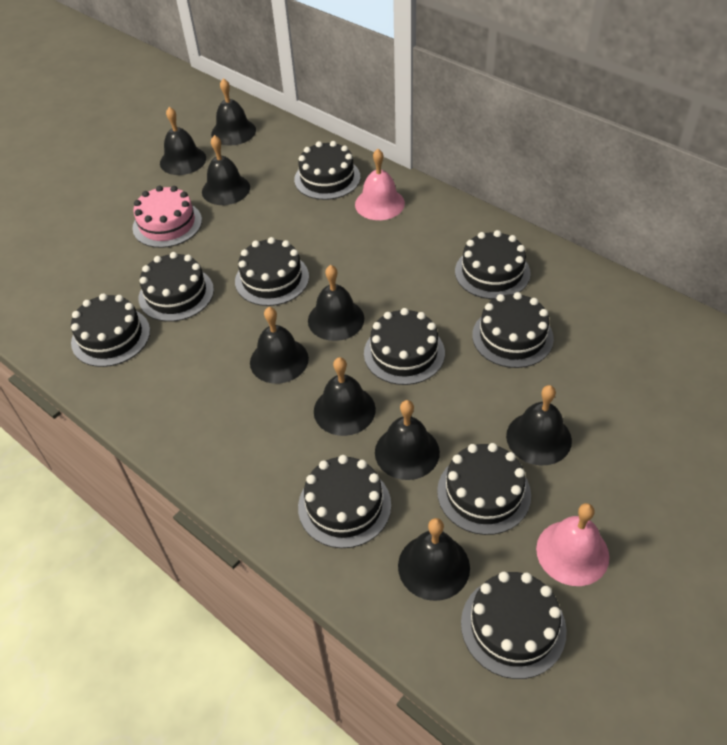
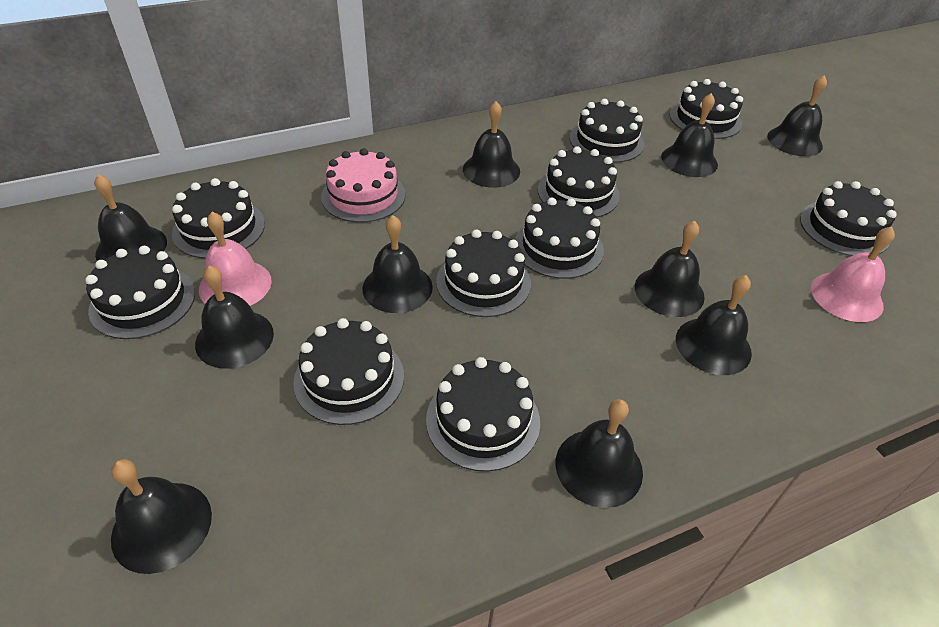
black bell: 9 -> 10

